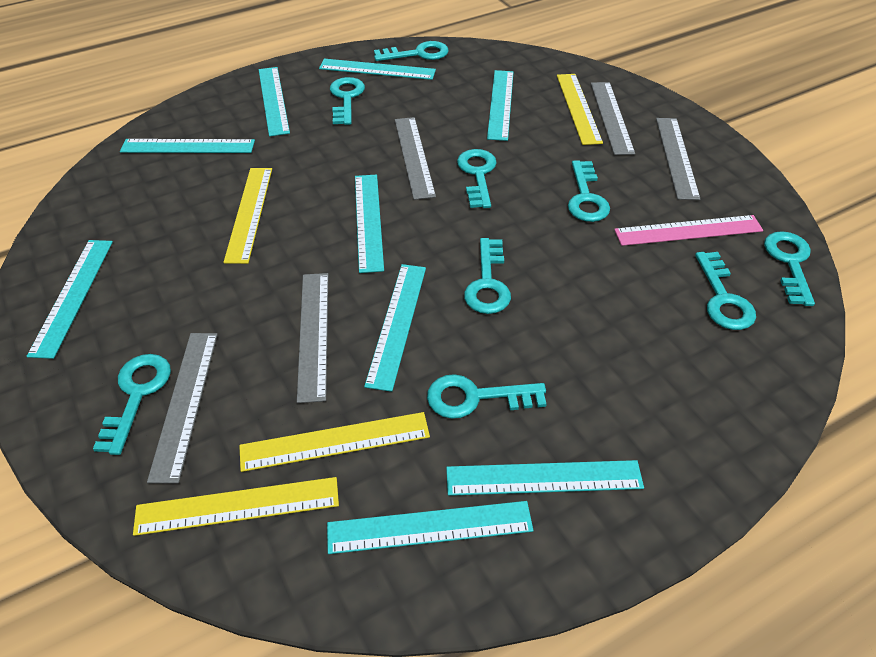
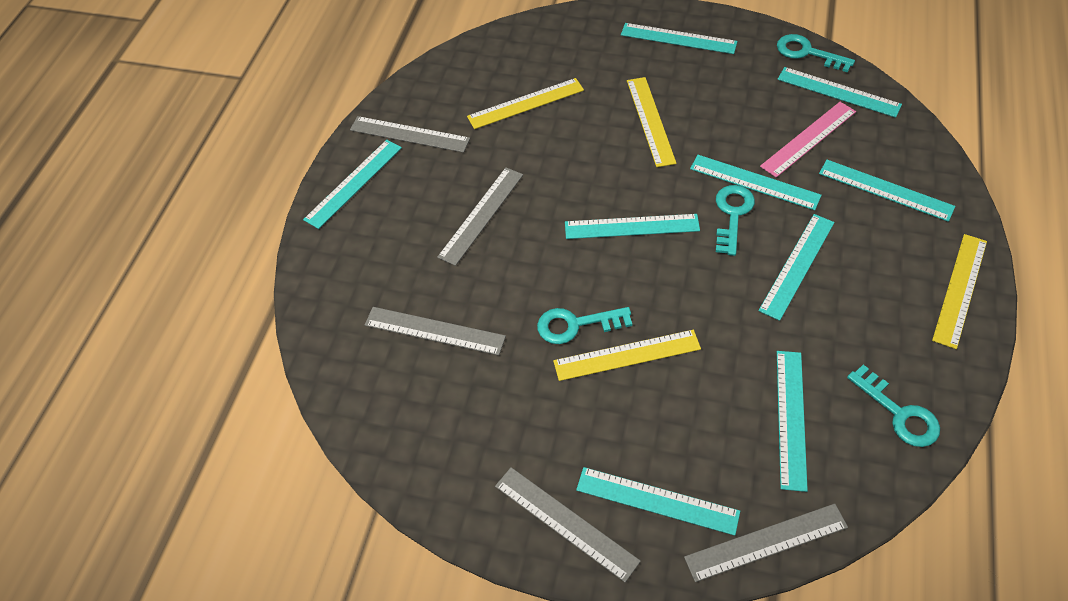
turquoise key: 9 -> 4

